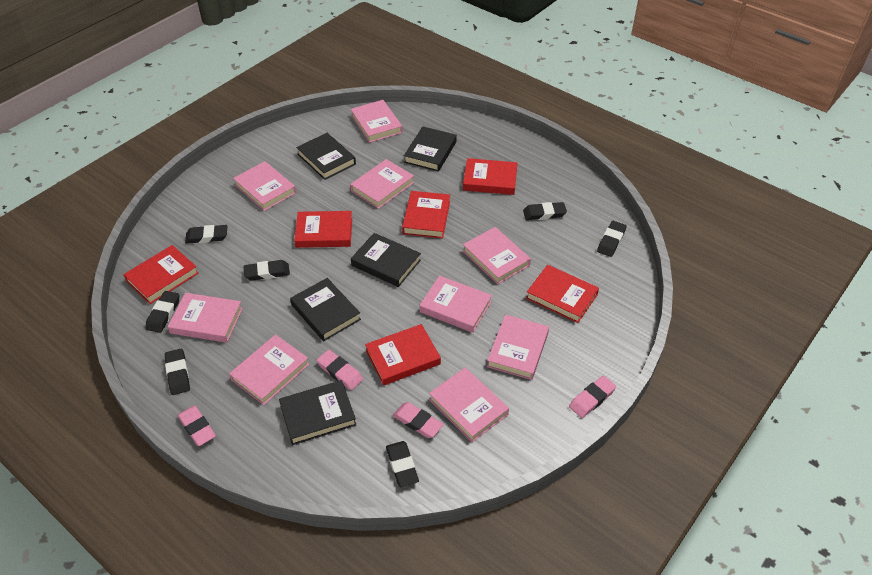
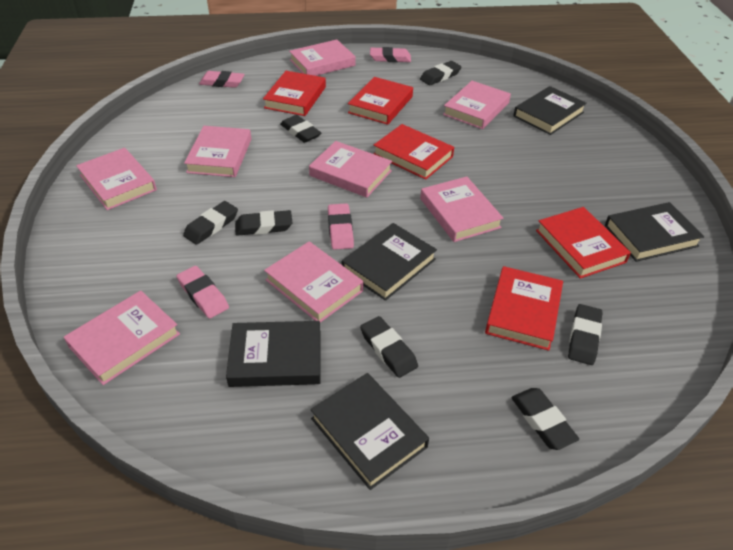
pink book: 9 -> 8
red book: 6 -> 5

